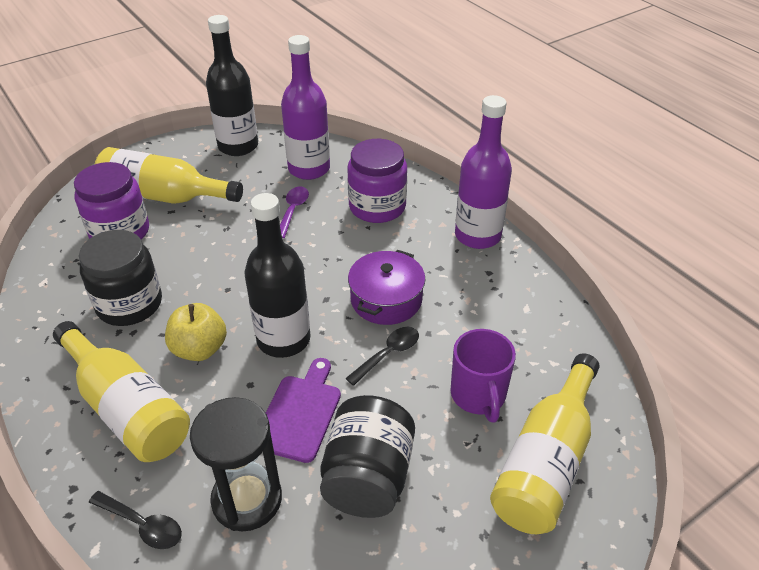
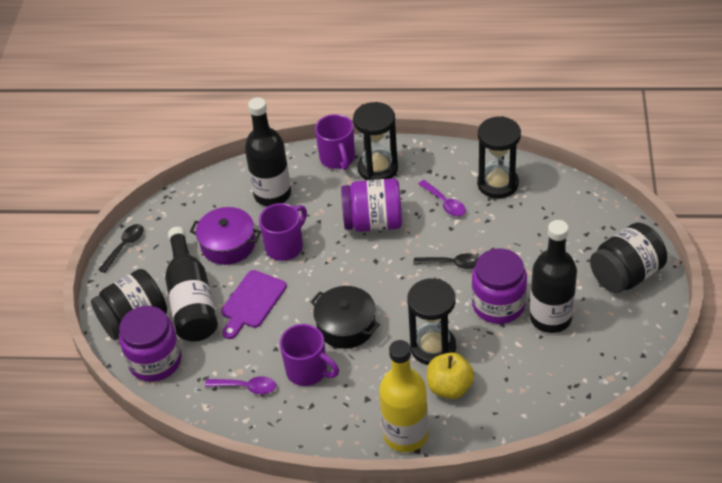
black bottle: 2 -> 3
black hourglass: 1 -> 3
black pot: 0 -> 1
purple bottle: 2 -> 0
purple jar: 2 -> 3
purple mug: 1 -> 3
purple spoon: 1 -> 2
yellow bottle: 3 -> 1

